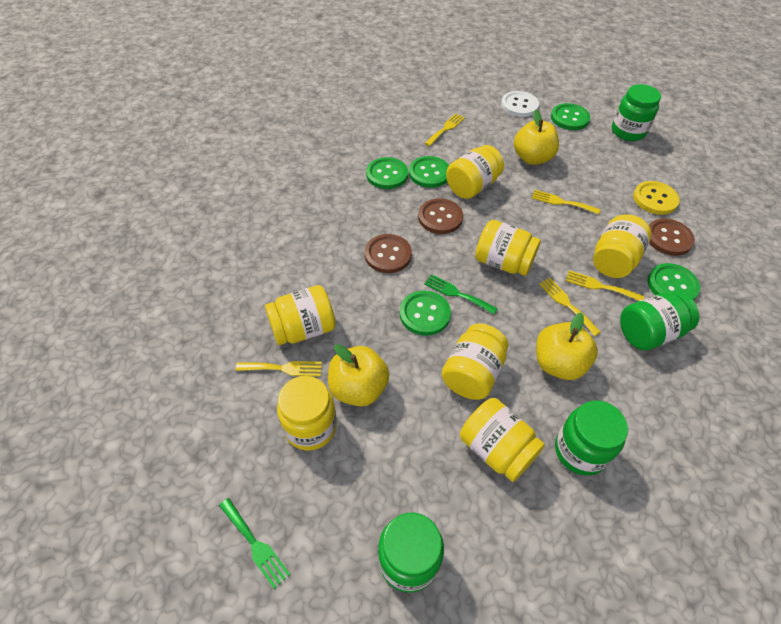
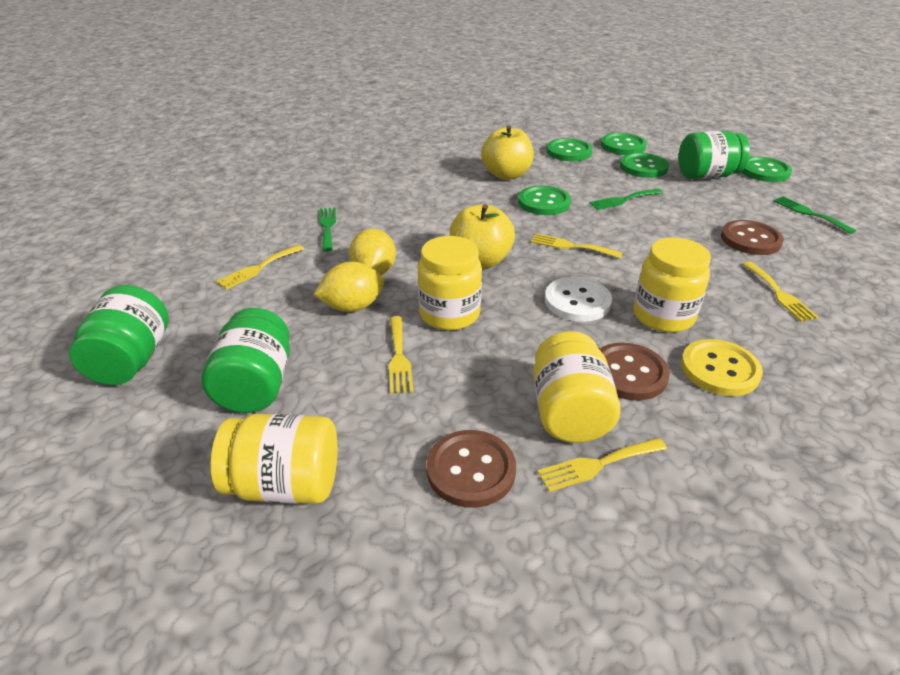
green fork: 2 -> 3
green jar: 4 -> 3
yellow apple: 3 -> 2
yellow jar: 7 -> 4
yellow lemon: 0 -> 2

